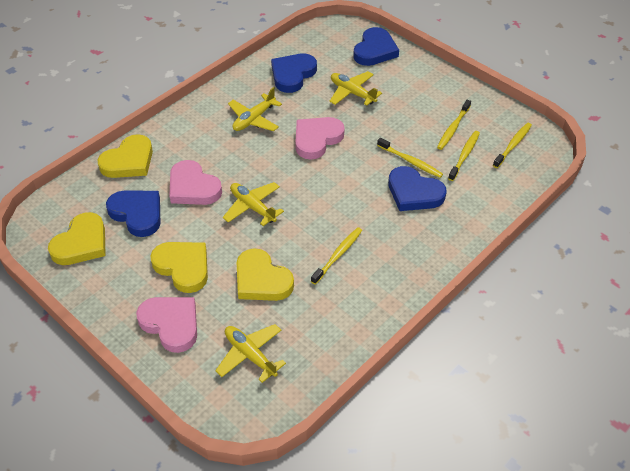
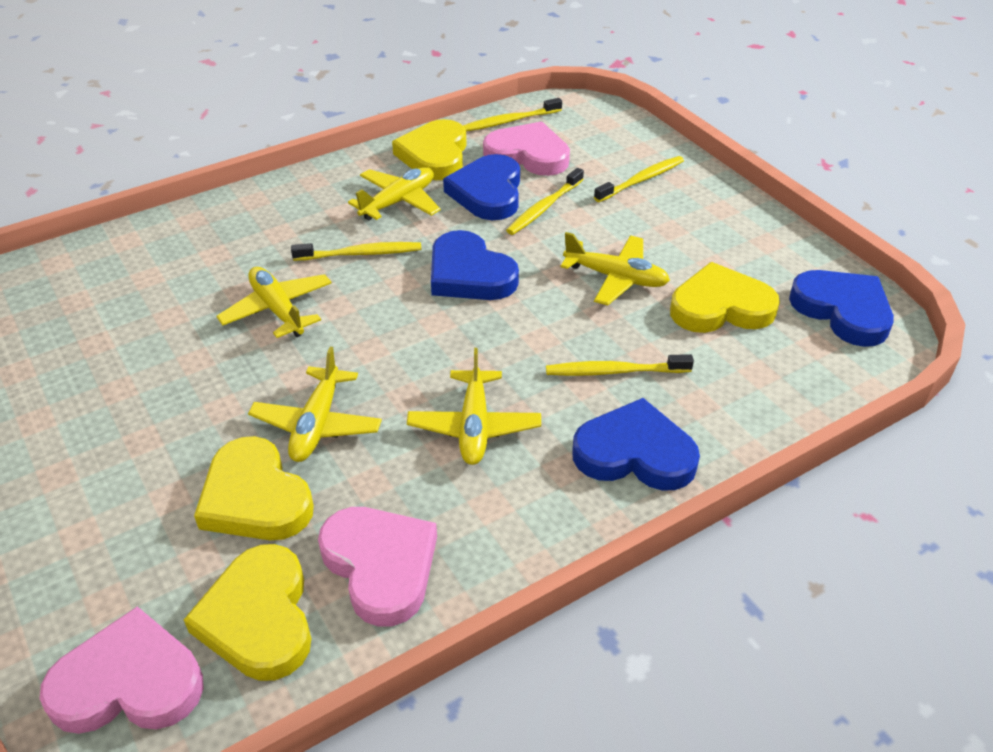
yellow plane: 4 -> 5

